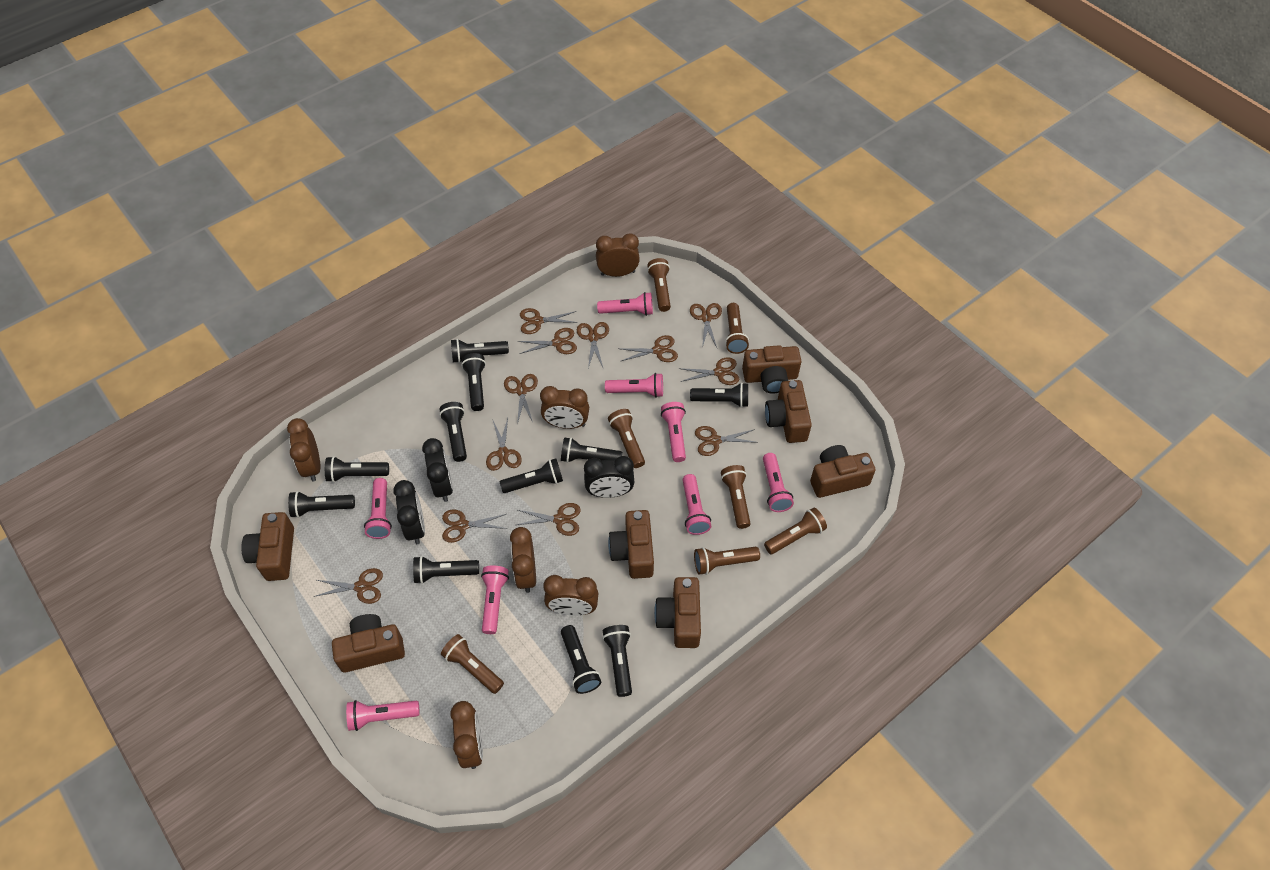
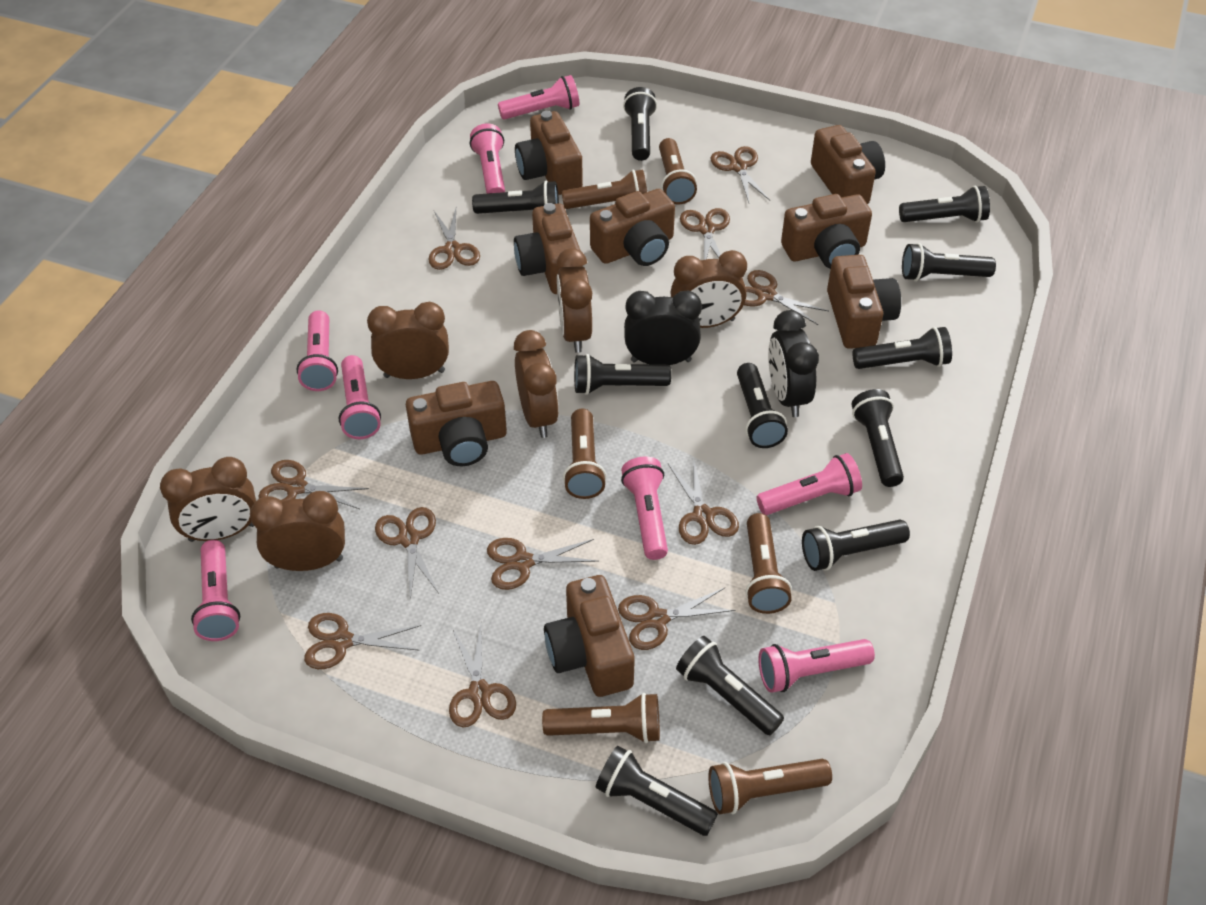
black clock: 3 -> 2
brown camera: 7 -> 8
brown flashlight: 7 -> 6
brown scissors: 12 -> 11

